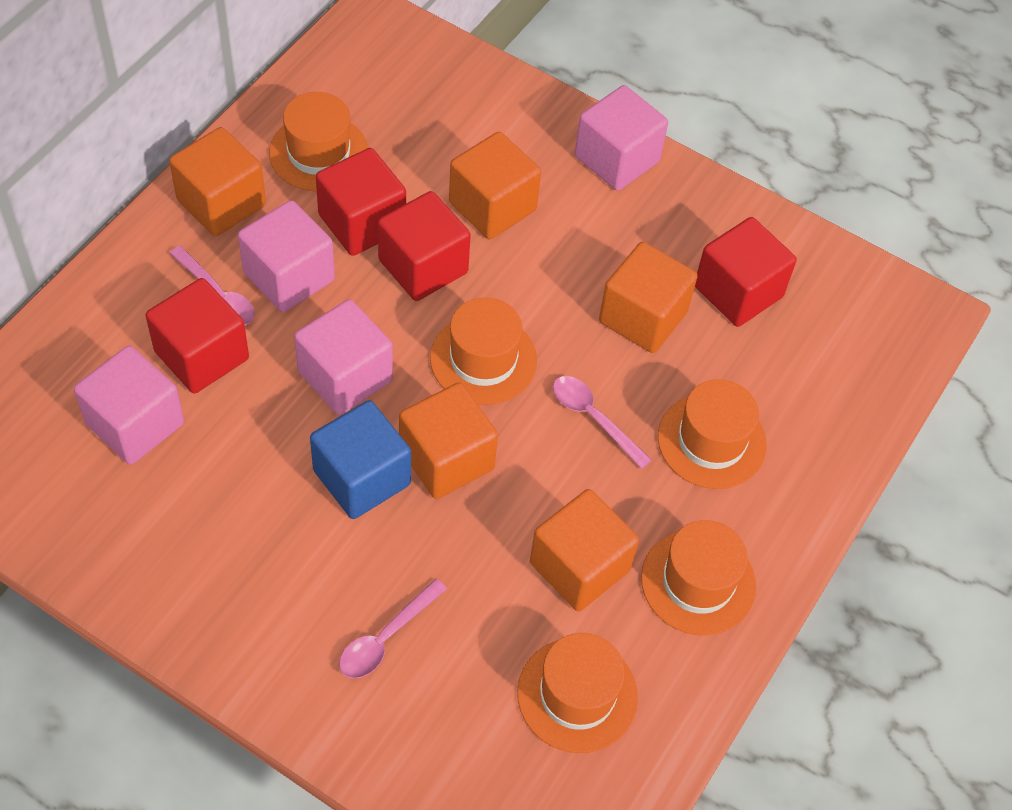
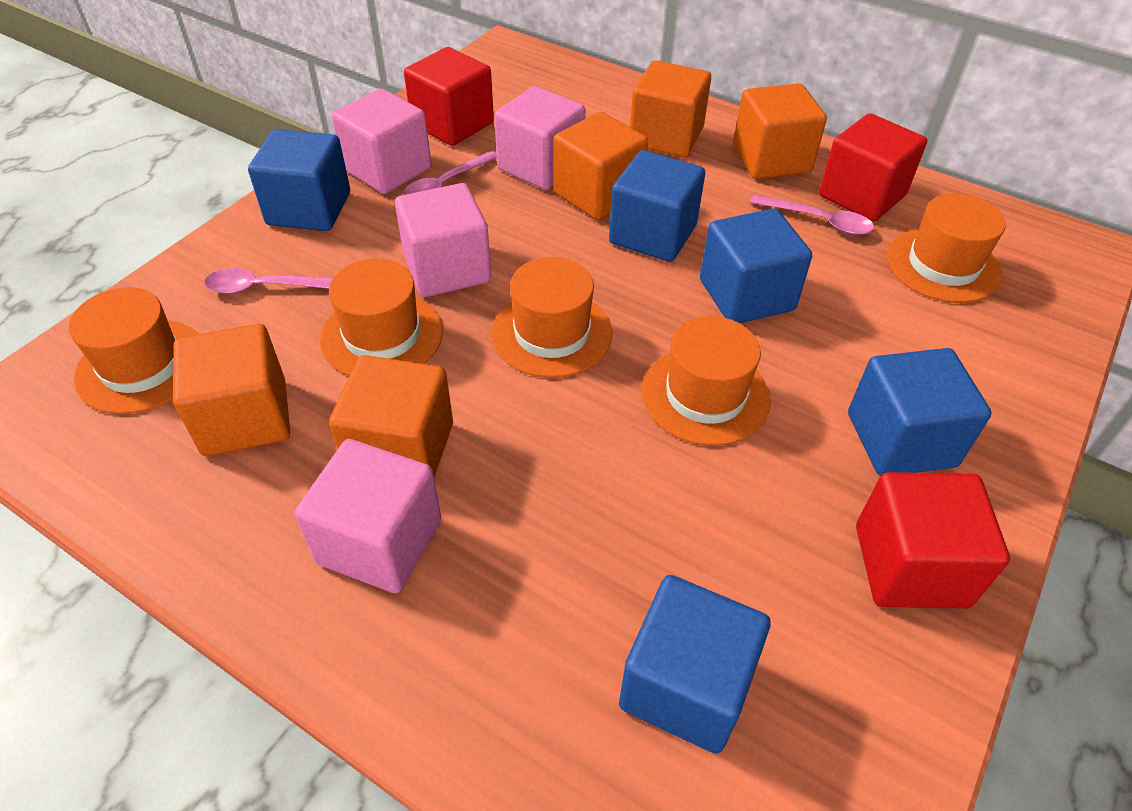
blue cube: 1 -> 5
red cube: 4 -> 3

